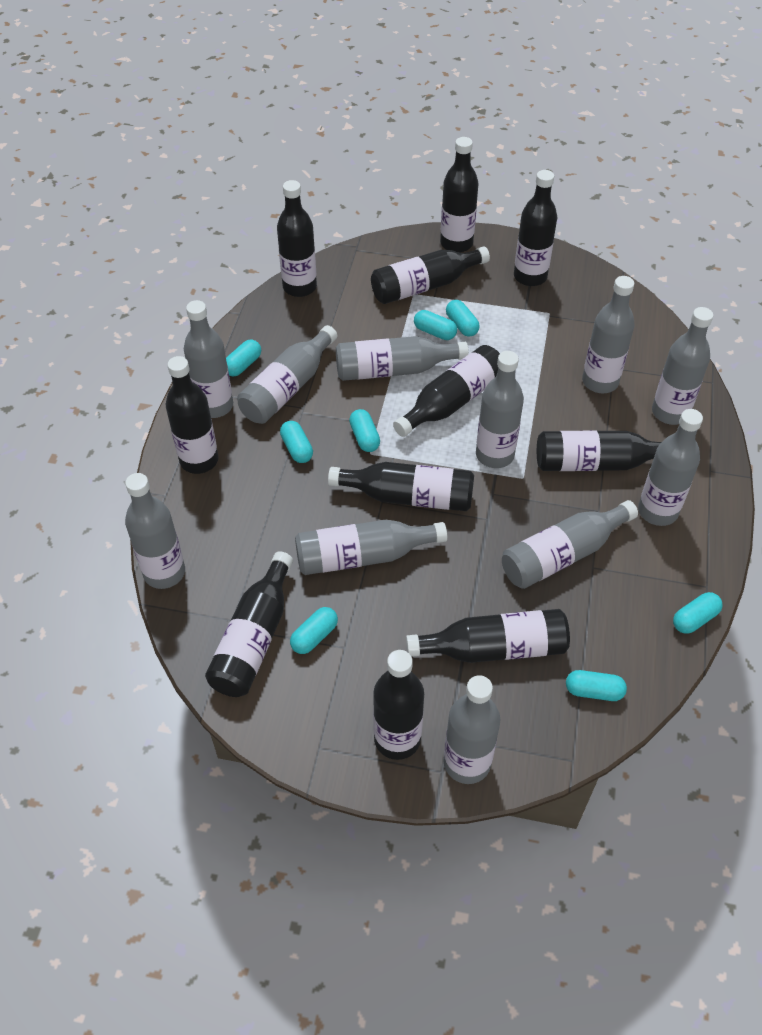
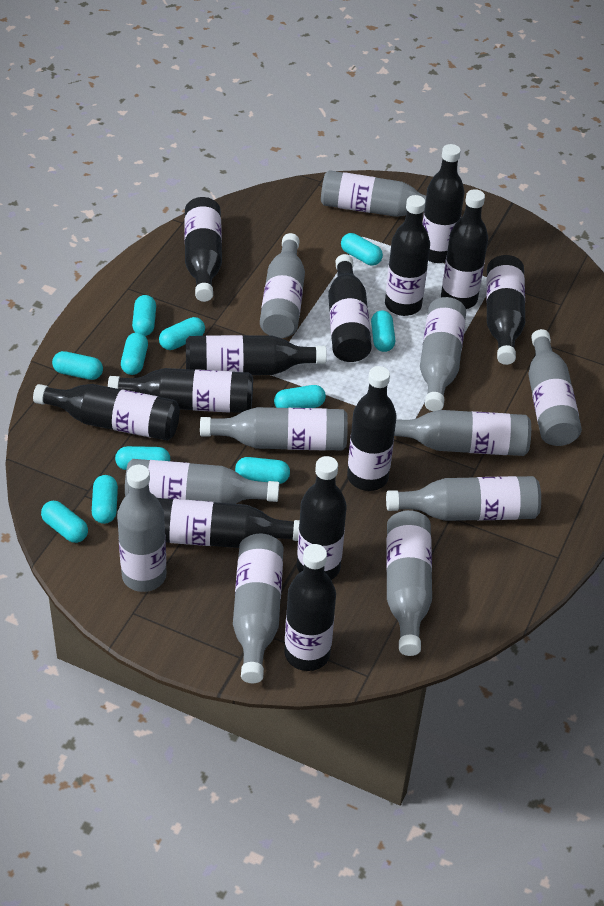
black bottle: 11 -> 13
turquoise capsule: 8 -> 11

